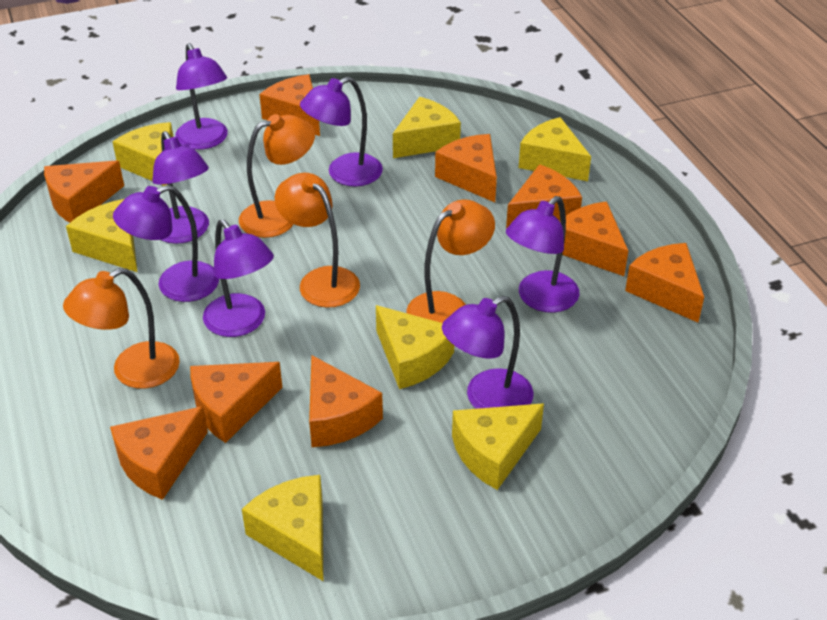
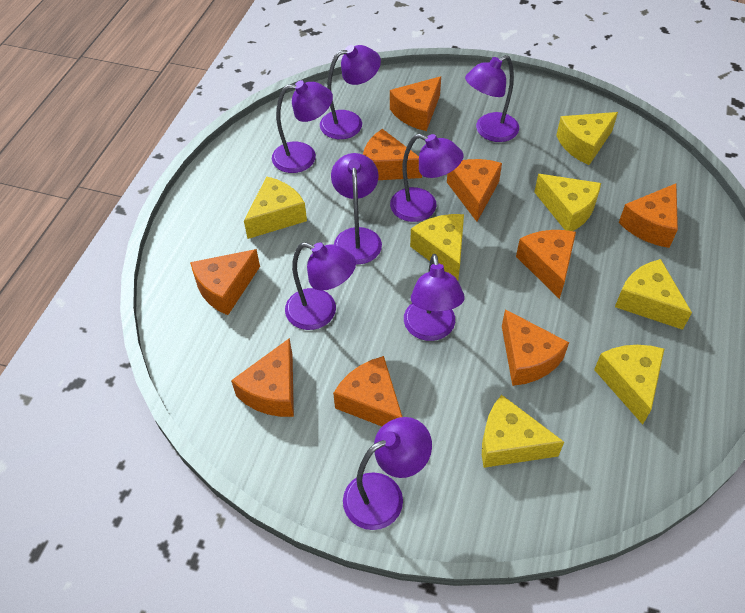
orange lamp: 4 -> 0
purple lamp: 7 -> 8

